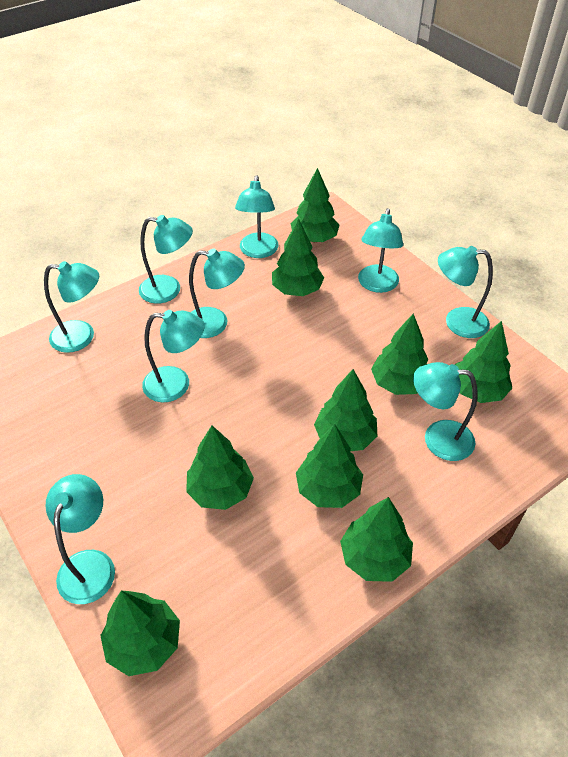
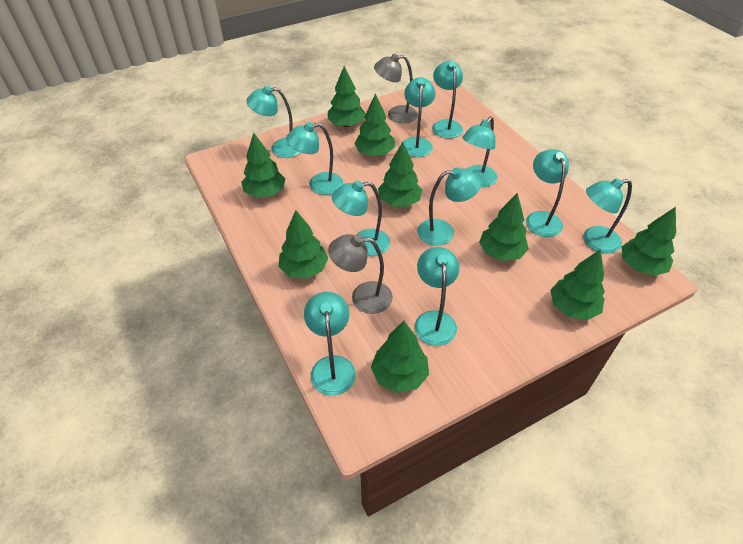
grey lamp: 0 -> 2
turquoise lamp: 9 -> 11

